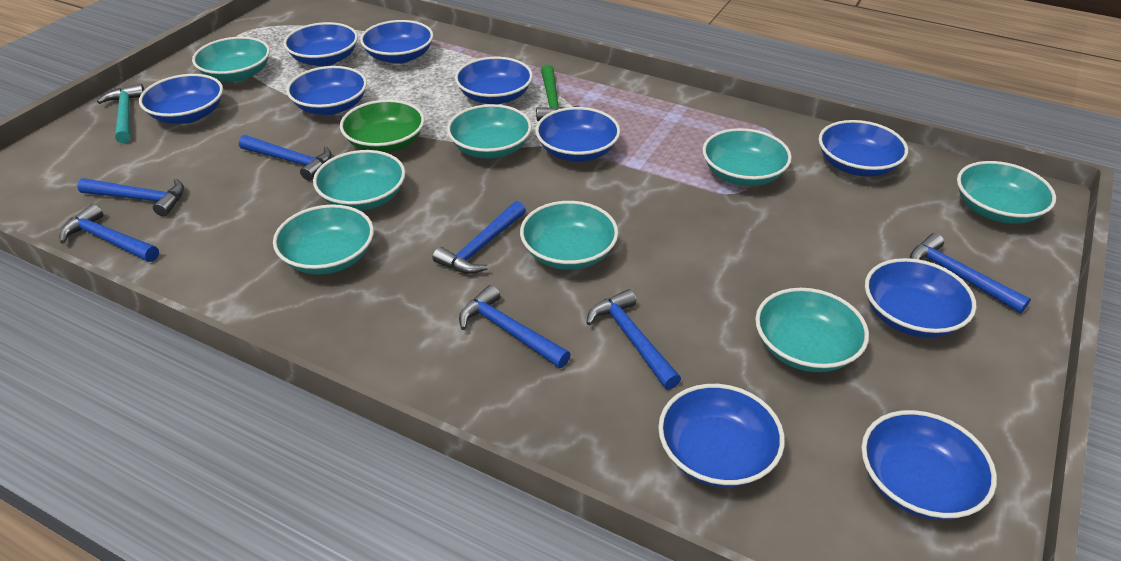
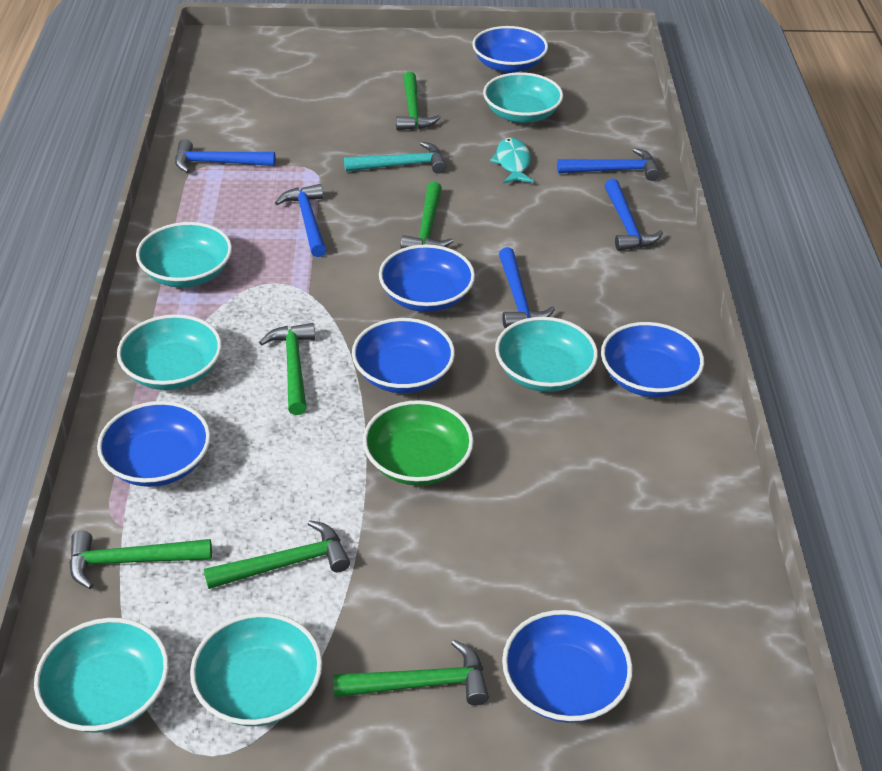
blue bowl: 10 -> 6
blue hammer: 7 -> 5
green hammer: 1 -> 6
turquoise bowl: 8 -> 6
turquoise fish: 0 -> 1

